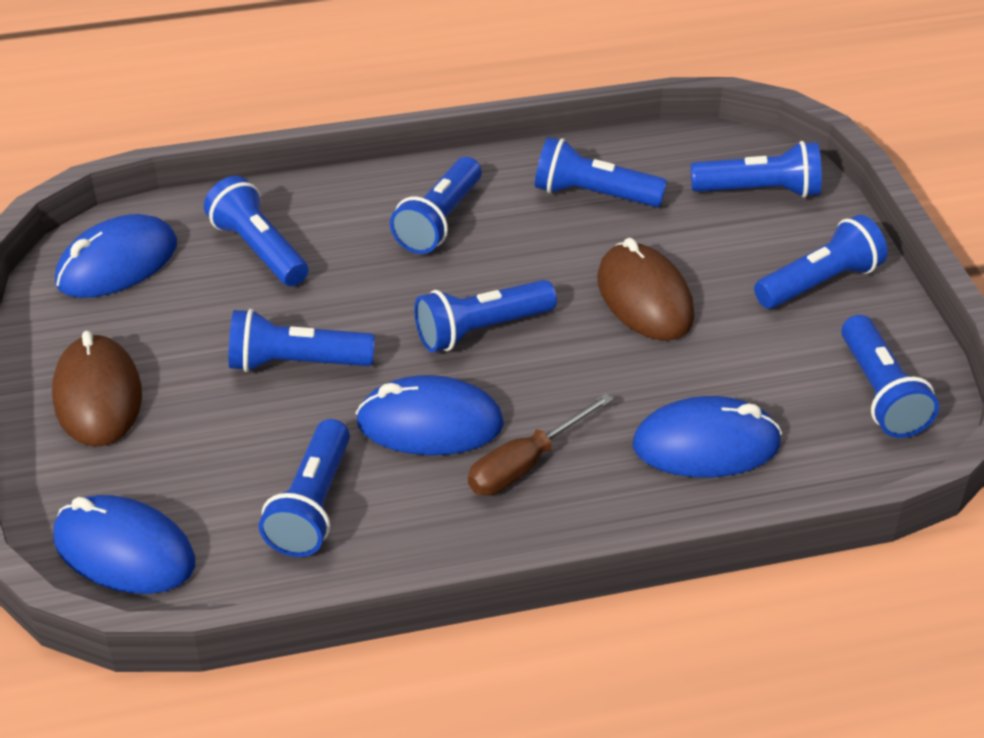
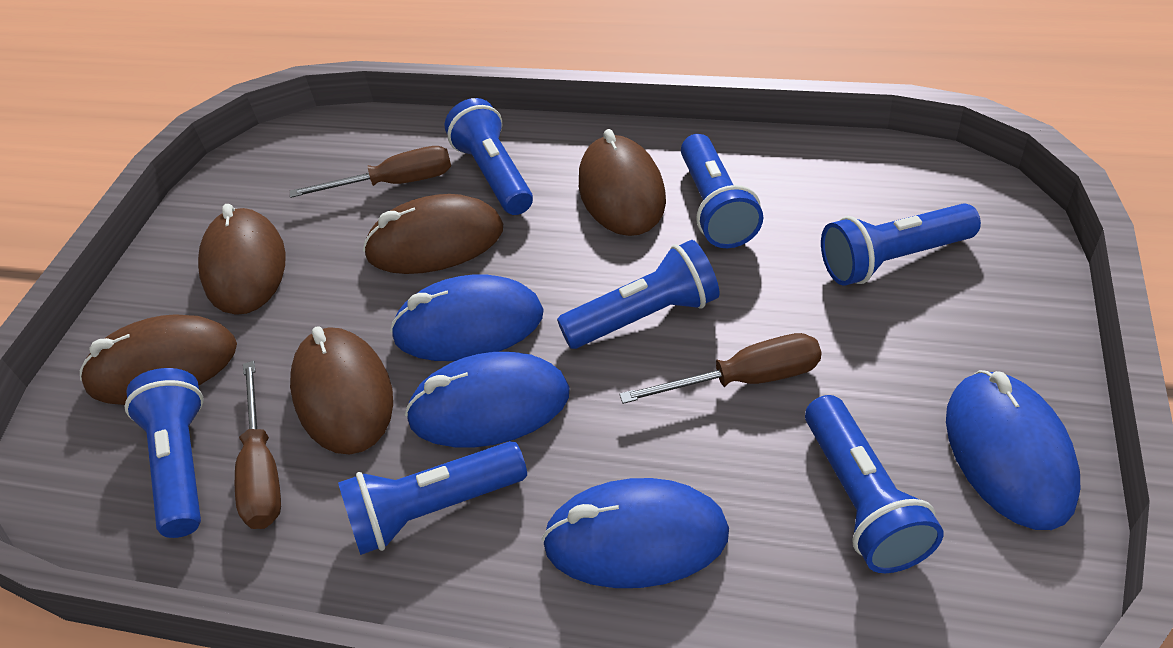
blue flashlight: 9 -> 7
brown mouse: 2 -> 5
brown screwdriver: 1 -> 3

